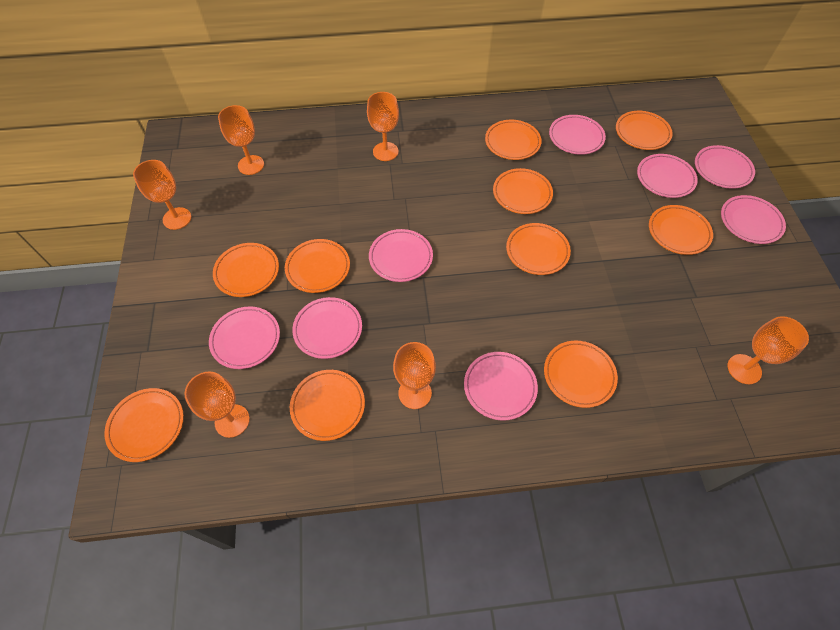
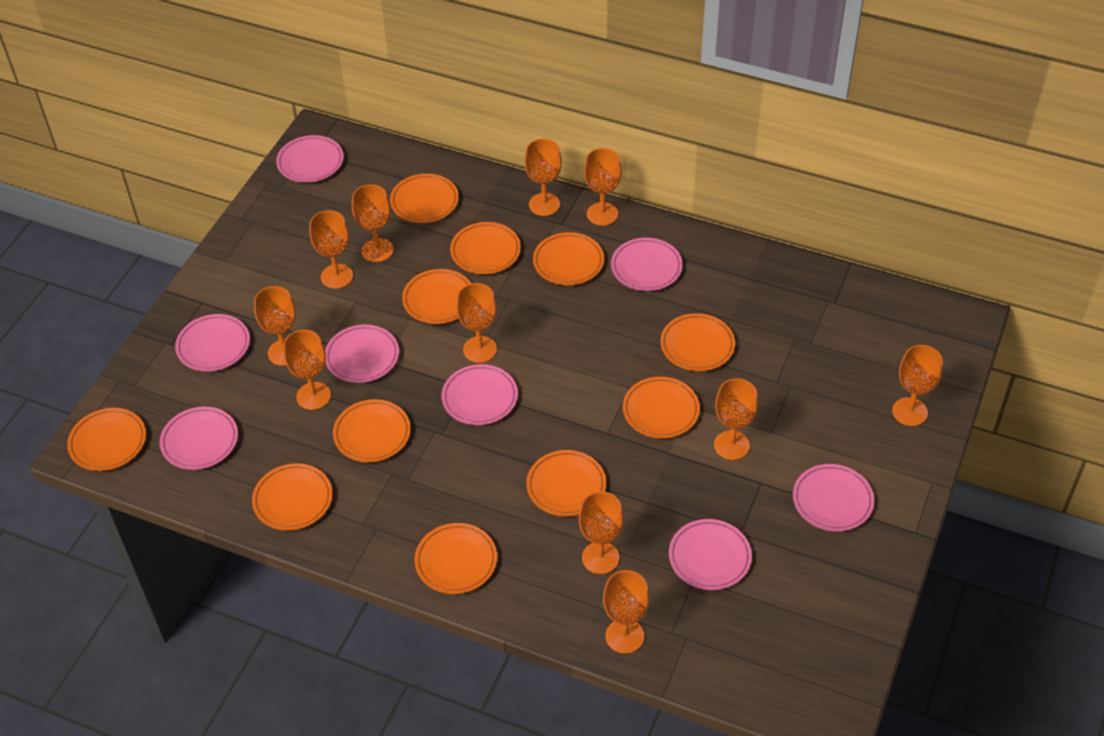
orange goblet: 6 -> 11
orange plate: 10 -> 11

